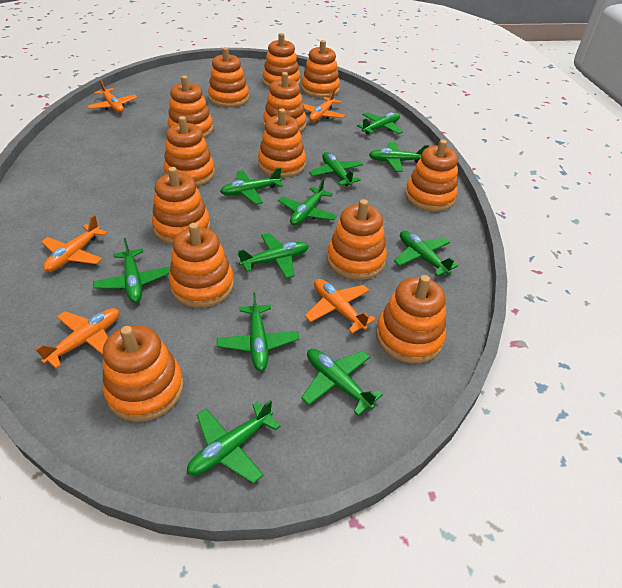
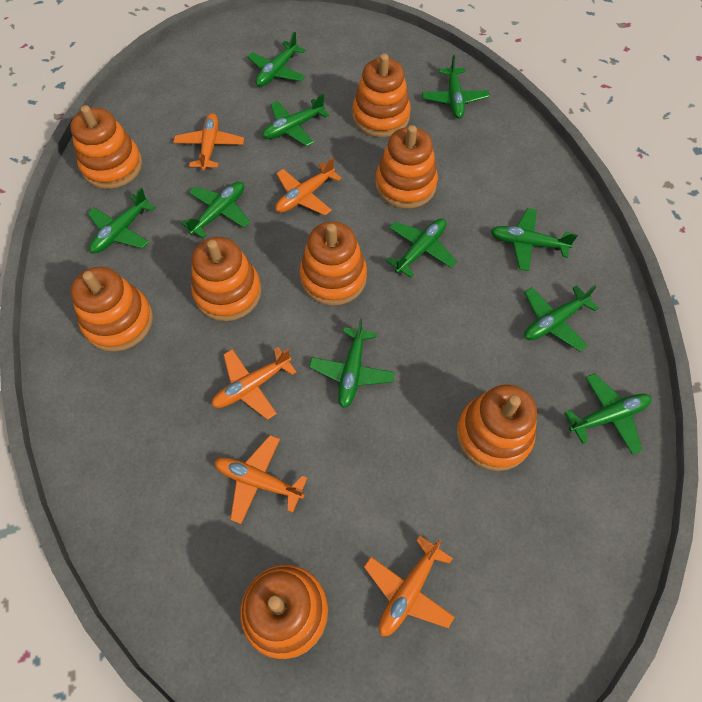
green plane: 11 -> 10
orange stacking toy: 13 -> 8

